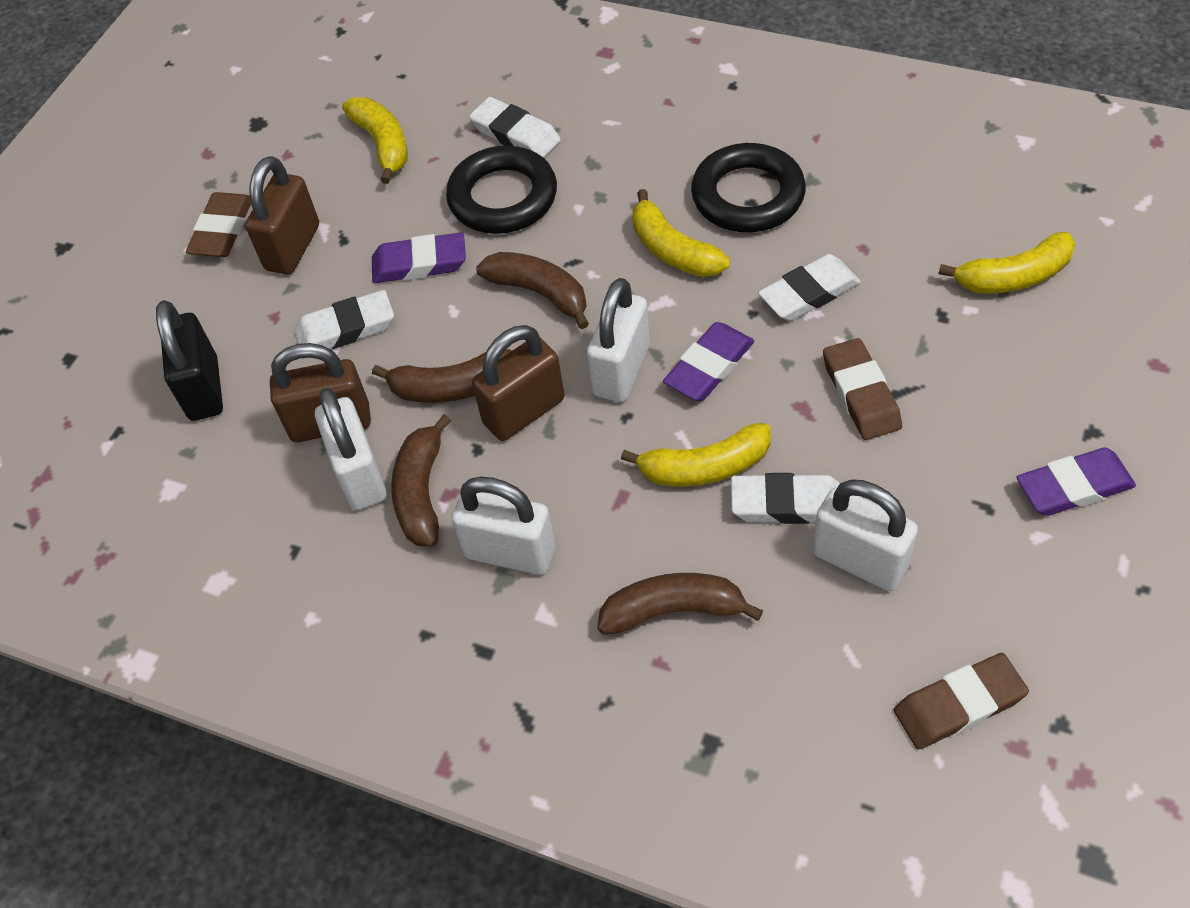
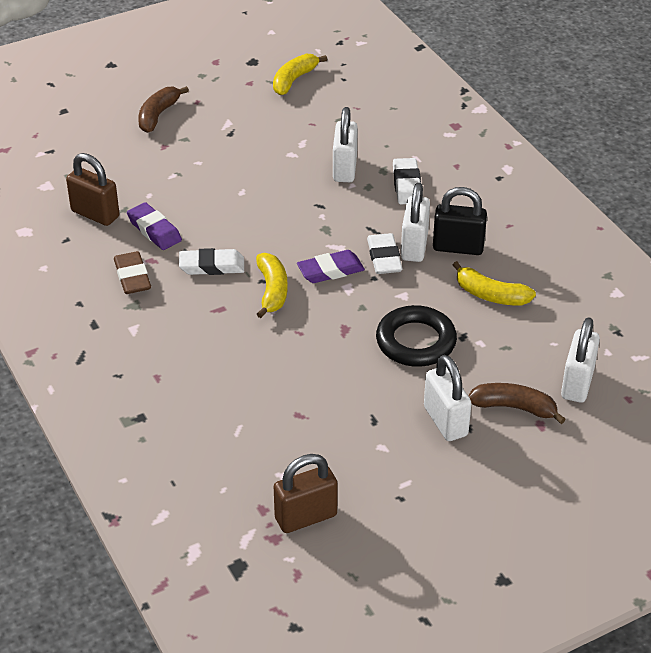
black ring: 2 -> 1
brown banana: 4 -> 2
brown eraser: 3 -> 1
brown padlock: 3 -> 2
purple eraser: 3 -> 2
white eraser: 4 -> 3
yellow banana: 4 -> 3

